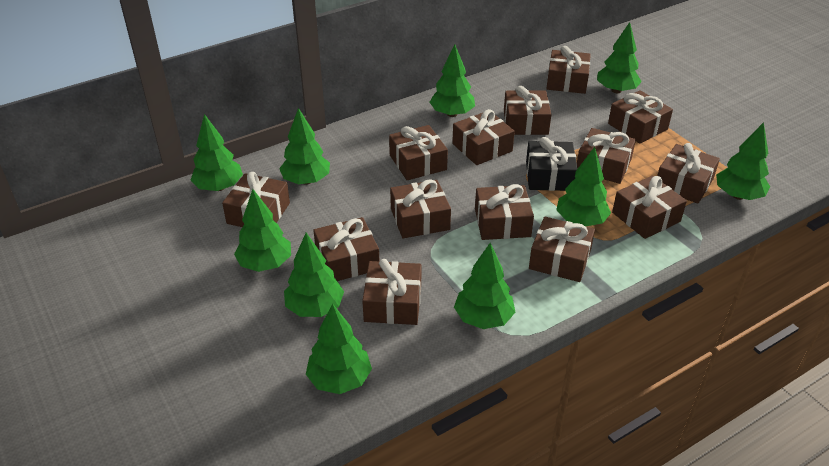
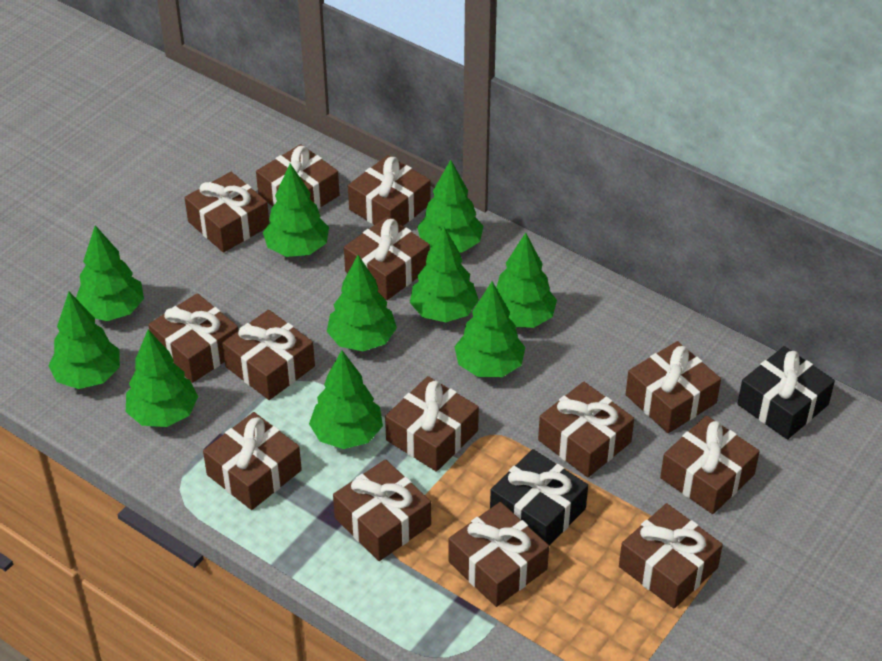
black gift: 1 -> 2

